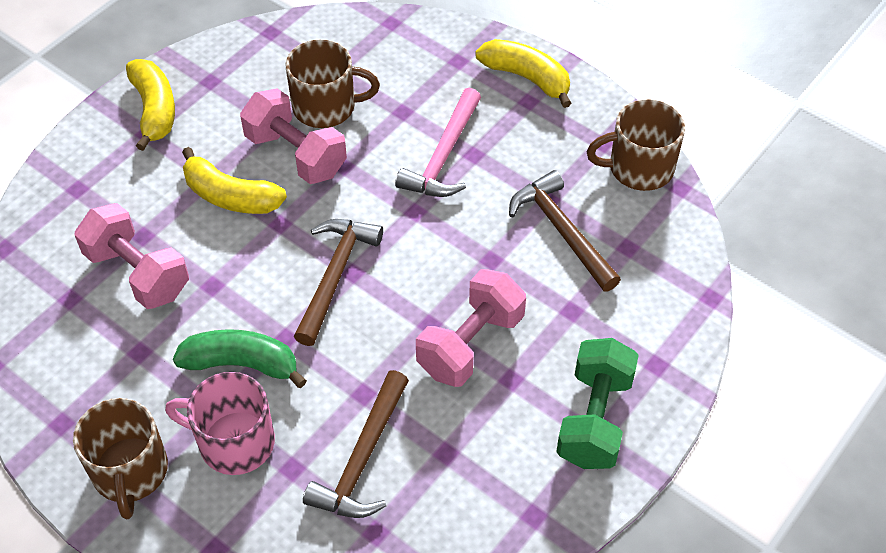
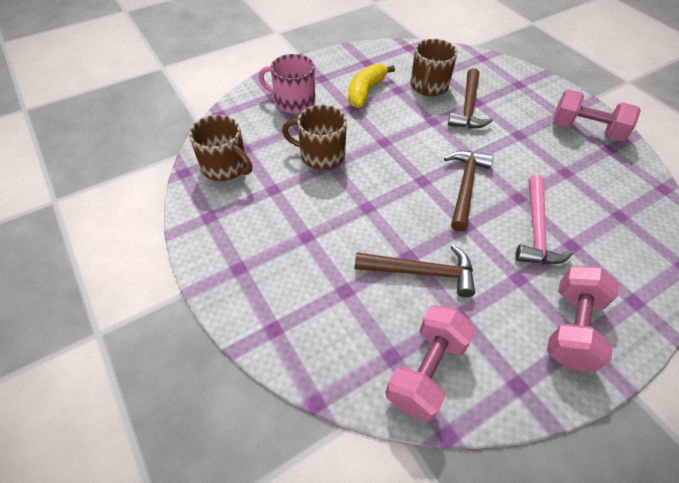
green banana: 1 -> 0
green dumbbell: 1 -> 0
yellow banana: 3 -> 1

